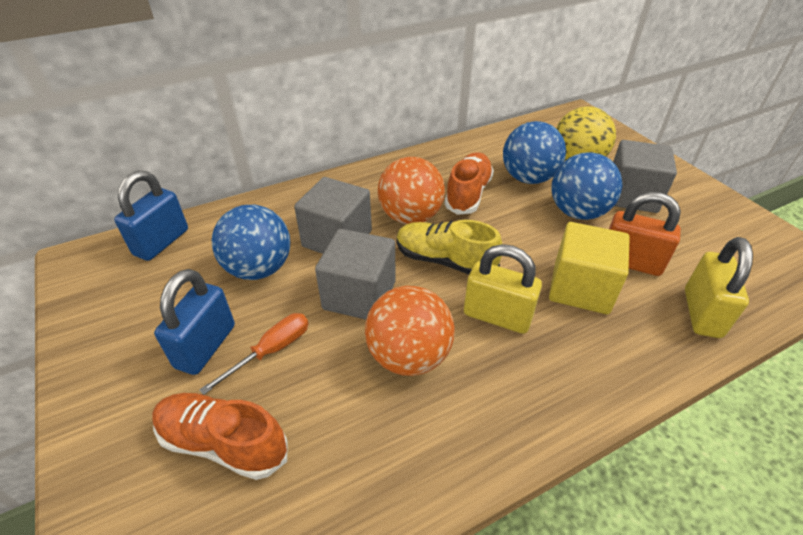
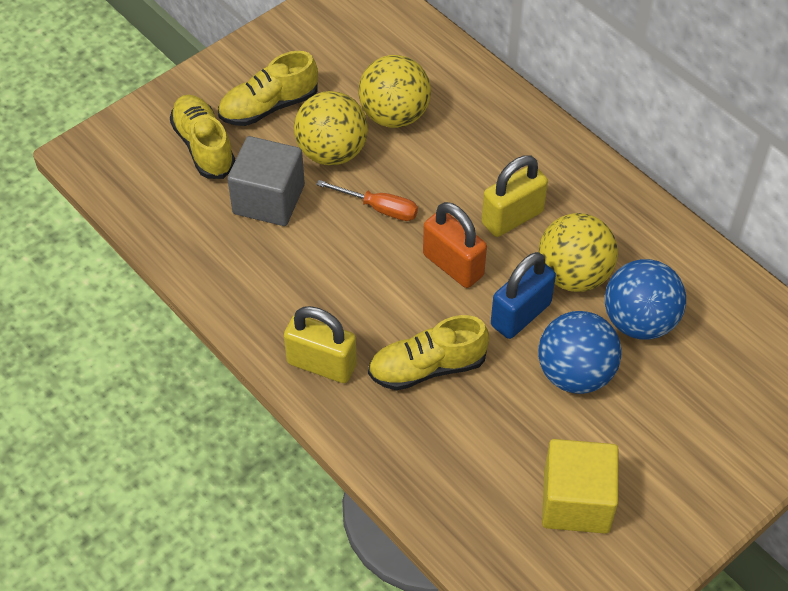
blue ball: 3 -> 2
blue padlock: 2 -> 1
grey cube: 3 -> 1
orange ball: 2 -> 0
orange shoe: 2 -> 0
yellow ball: 1 -> 3
yellow shoe: 1 -> 3

